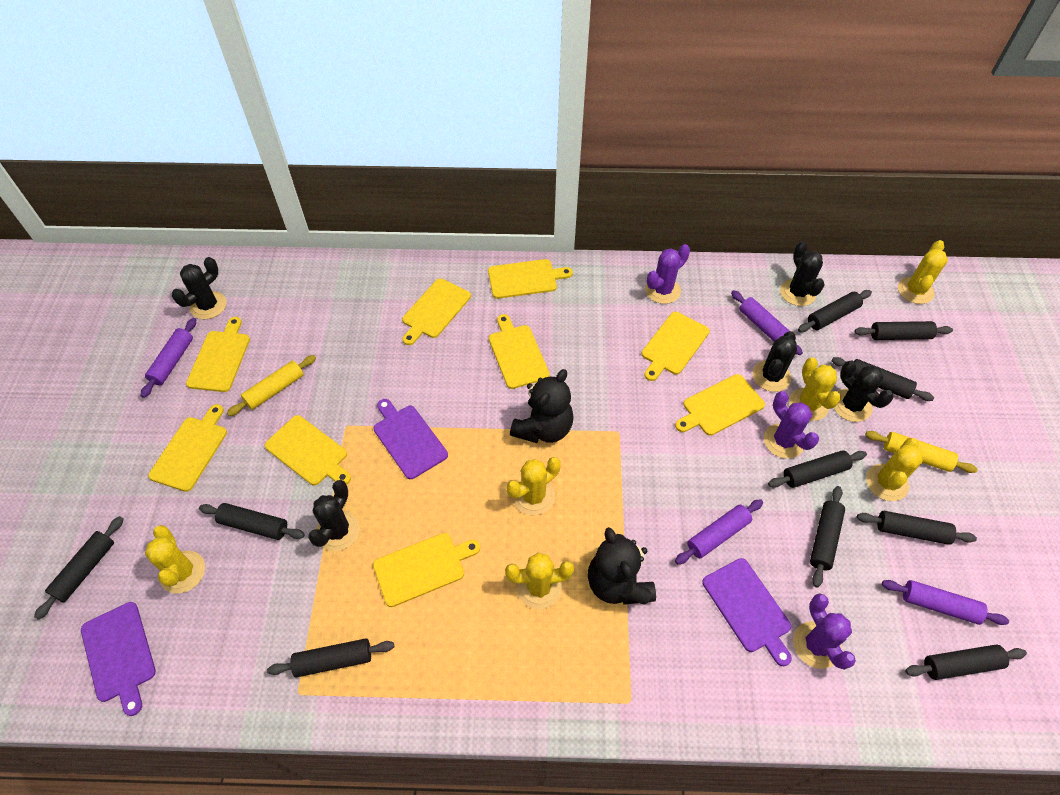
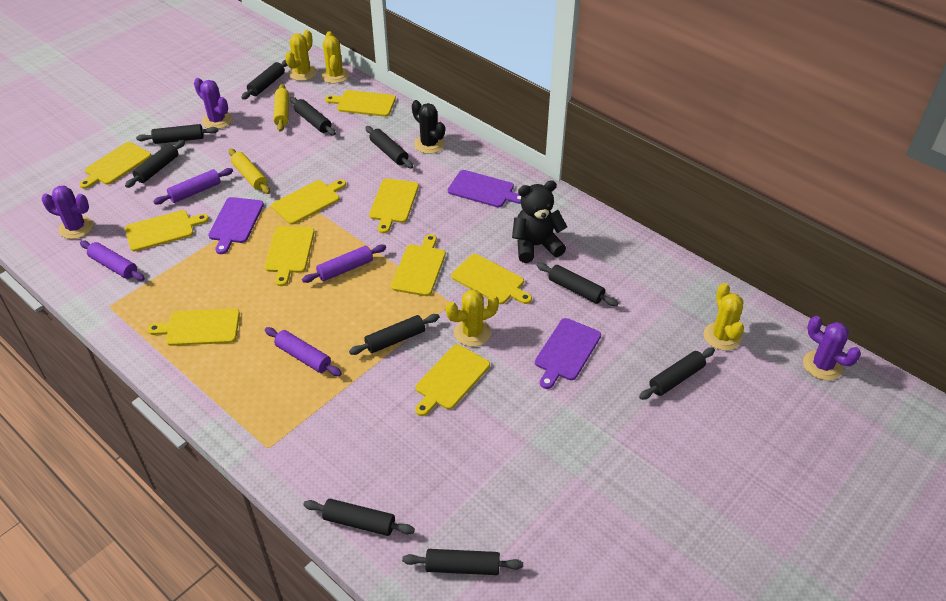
black cactus: 5 -> 1
black teddy bear: 2 -> 1
yellow cactus: 6 -> 4
yellow cutting board: 9 -> 10

